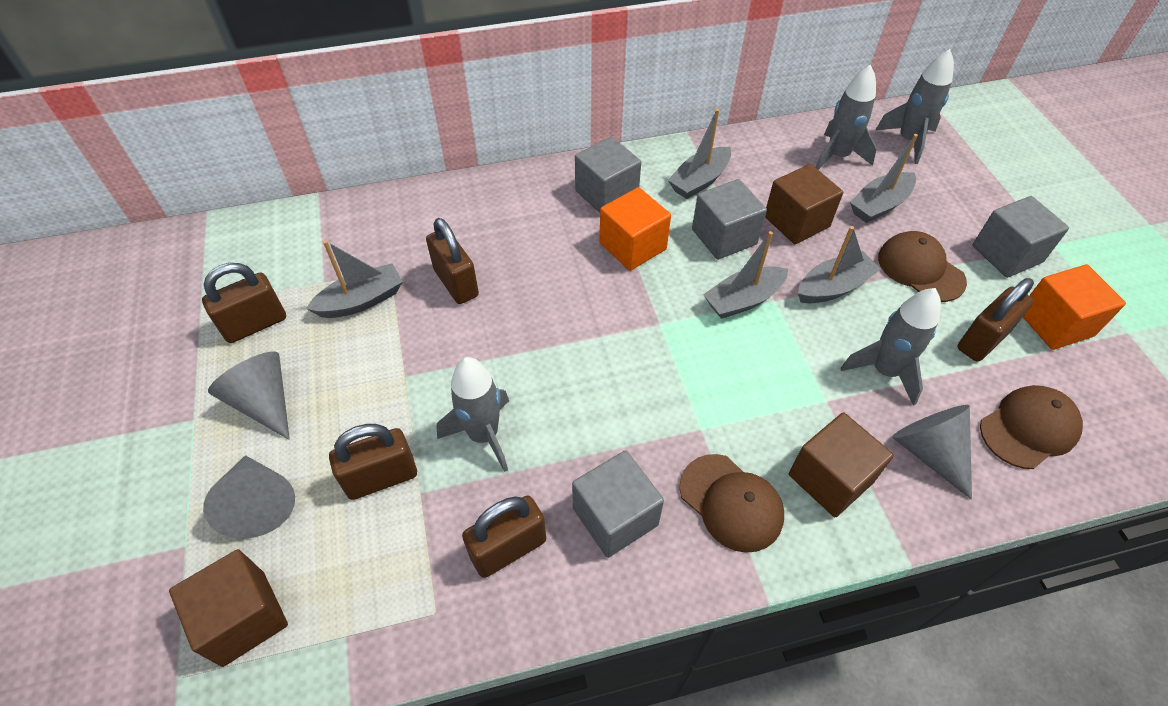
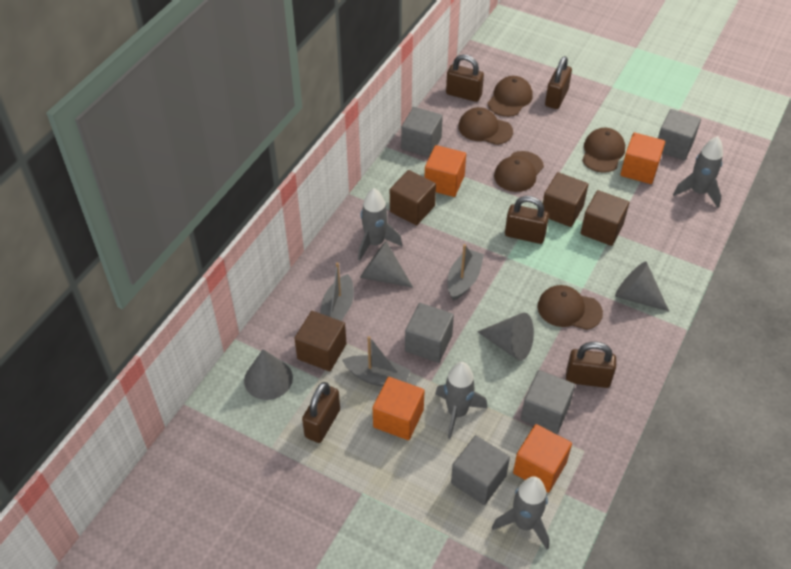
brown cap: 3 -> 5
brown cube: 3 -> 4
grey boat: 5 -> 3
grey cone: 3 -> 4
grey cube: 4 -> 5
orange cube: 2 -> 4

